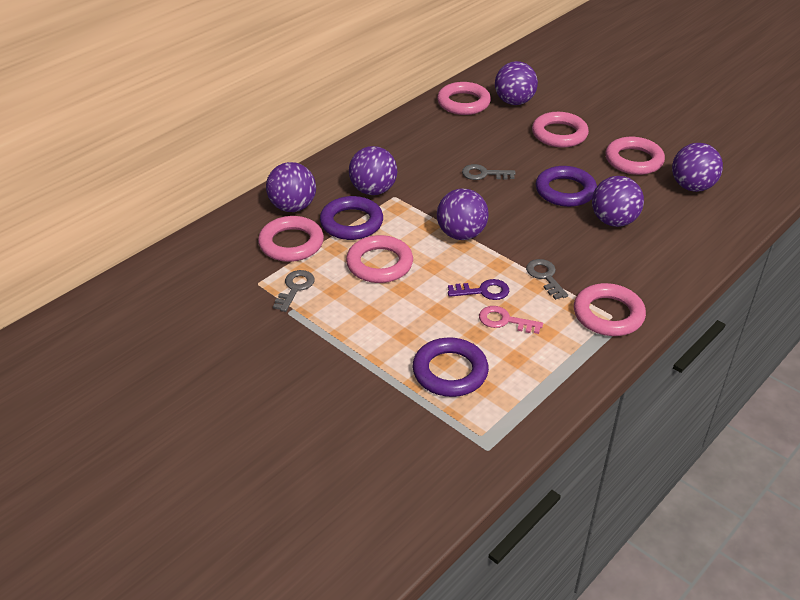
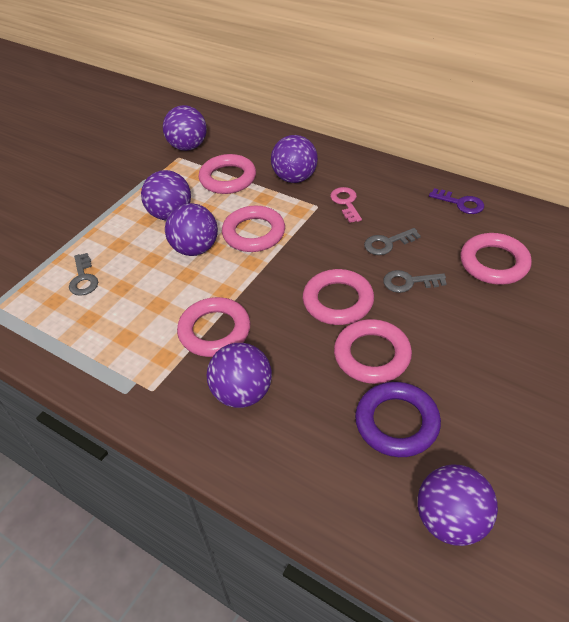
purple ring: 3 -> 1

